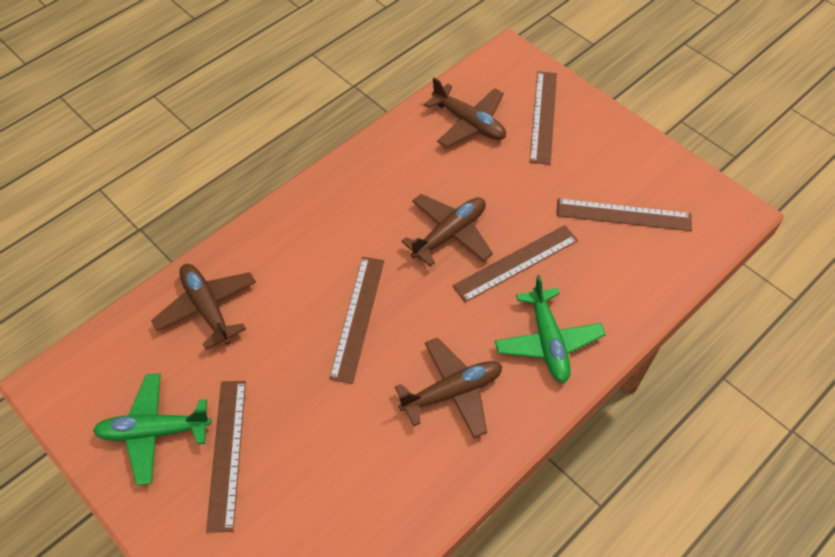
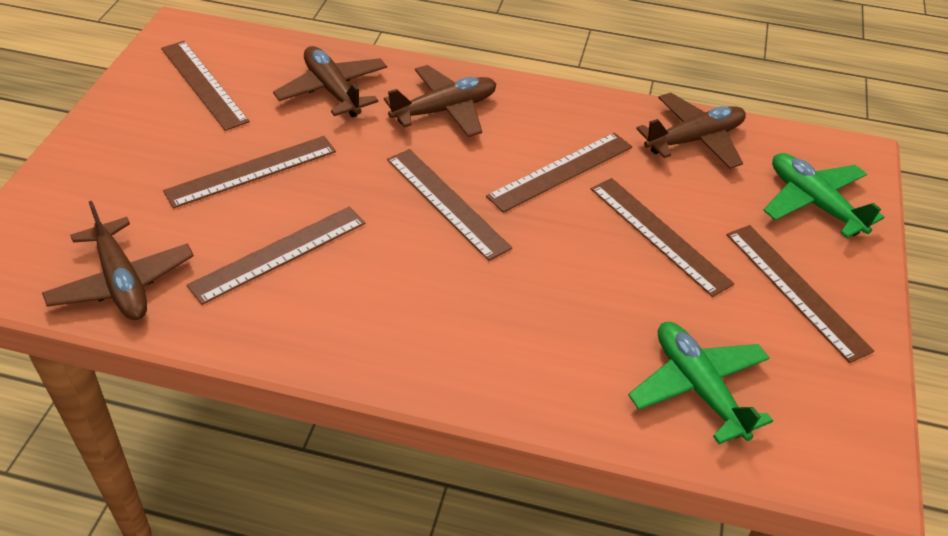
brown ruler: 5 -> 7

